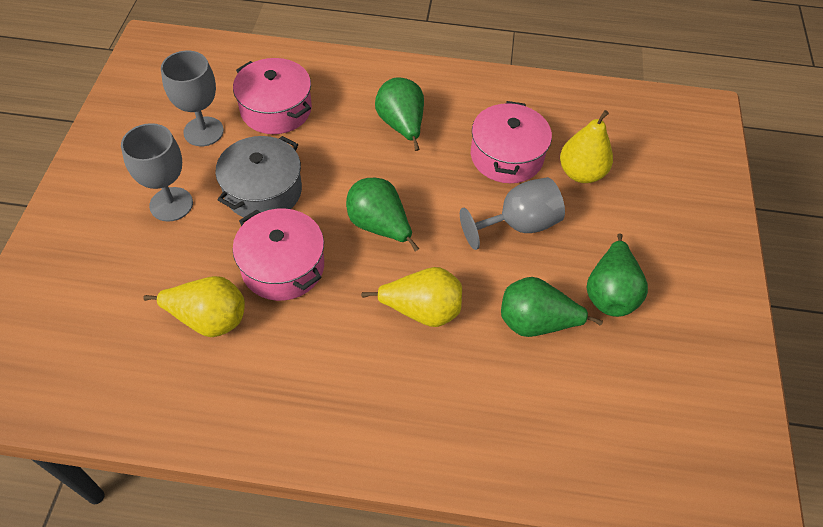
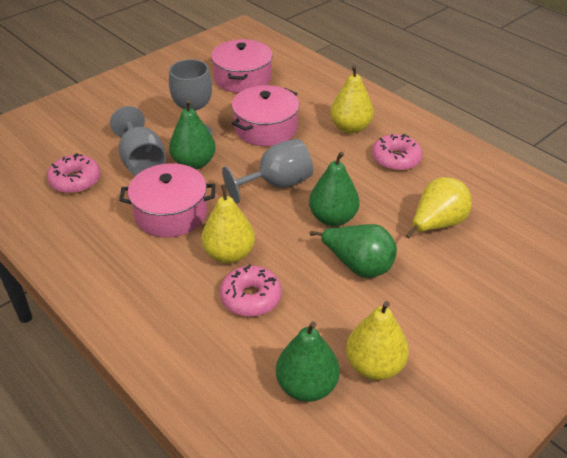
grey pot: 1 -> 0
pink donut: 0 -> 3
yellow pear: 3 -> 4

